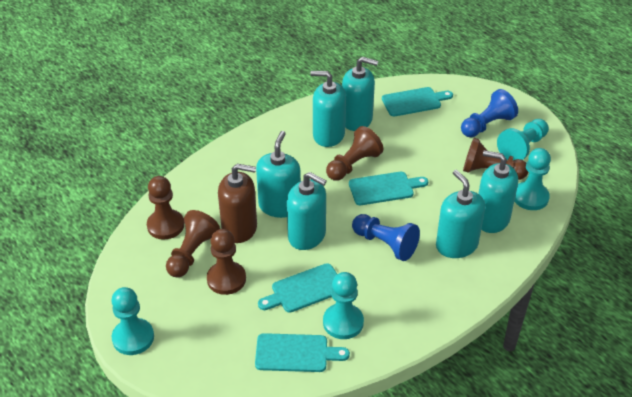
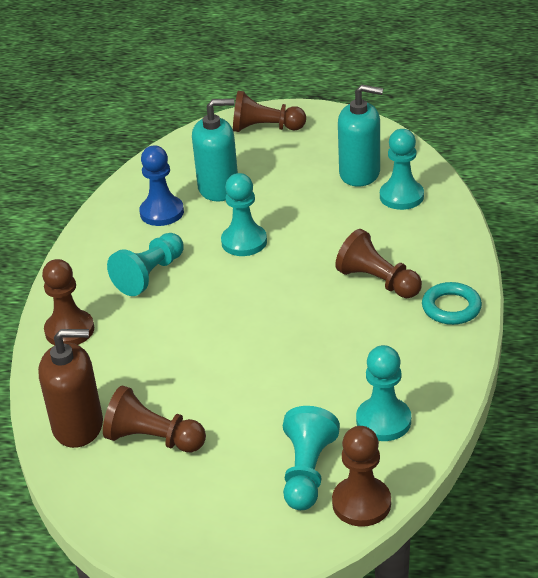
blue pawn: 2 -> 1
turquoise cutting board: 4 -> 0
turquoise pawn: 4 -> 5
turquoise ring: 0 -> 1
turquoise soap dispenser: 6 -> 2

